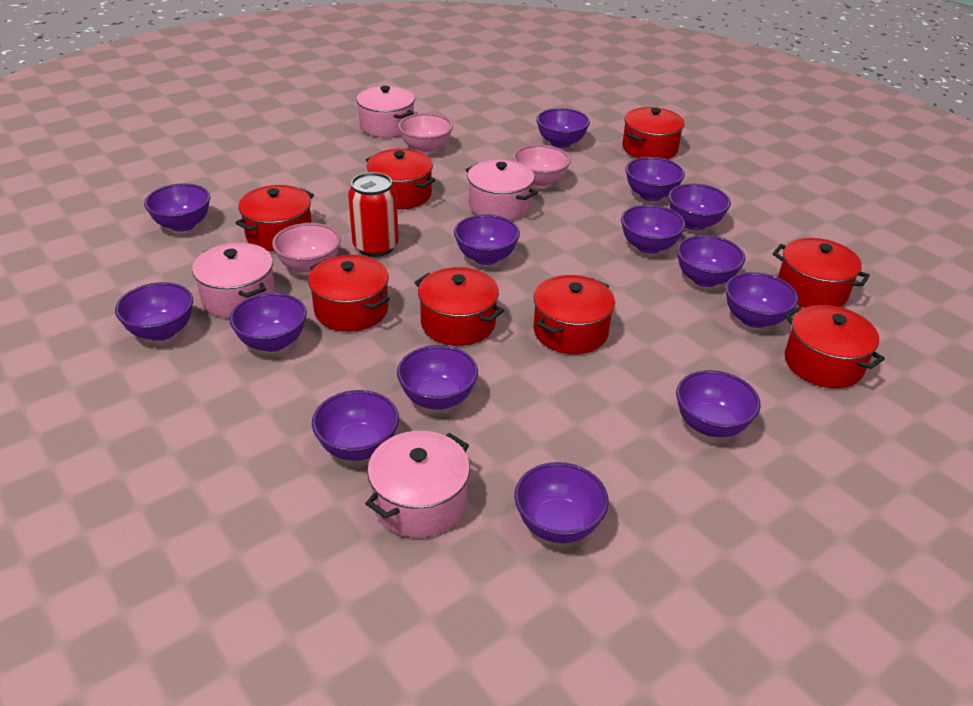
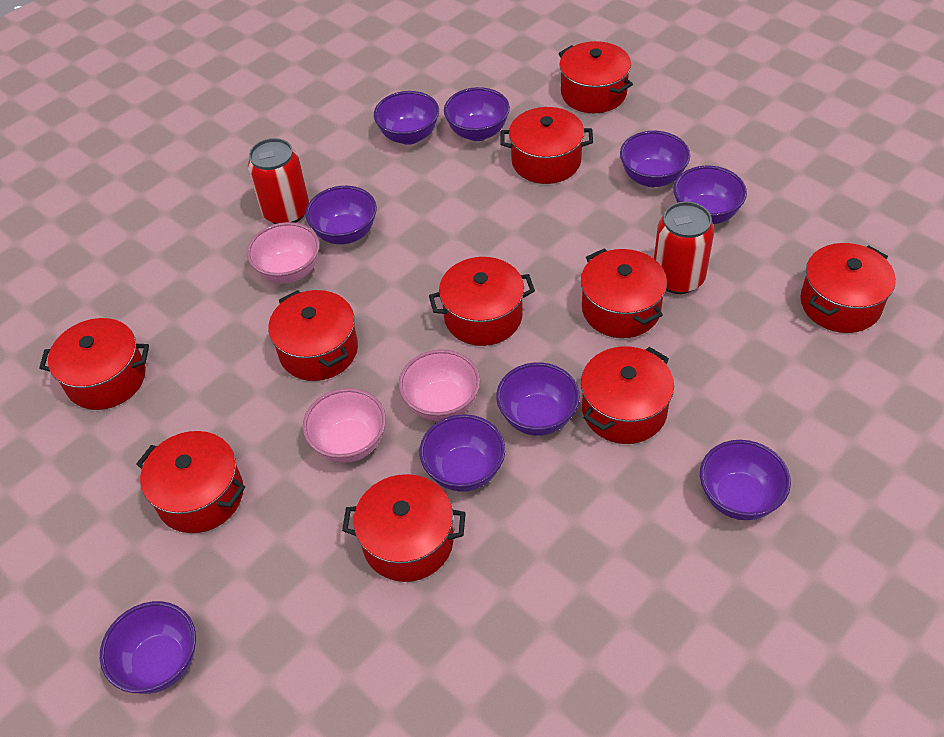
pink pot: 4 -> 0
purple bowl: 14 -> 9
red can: 1 -> 2
red pot: 8 -> 10

